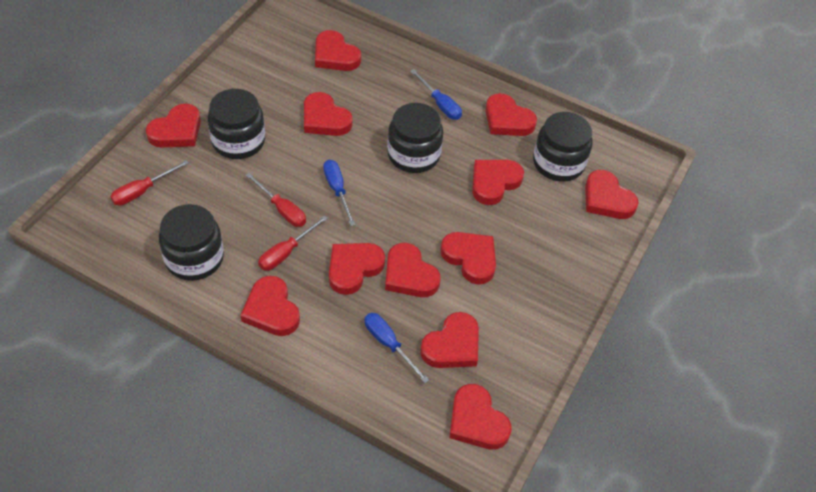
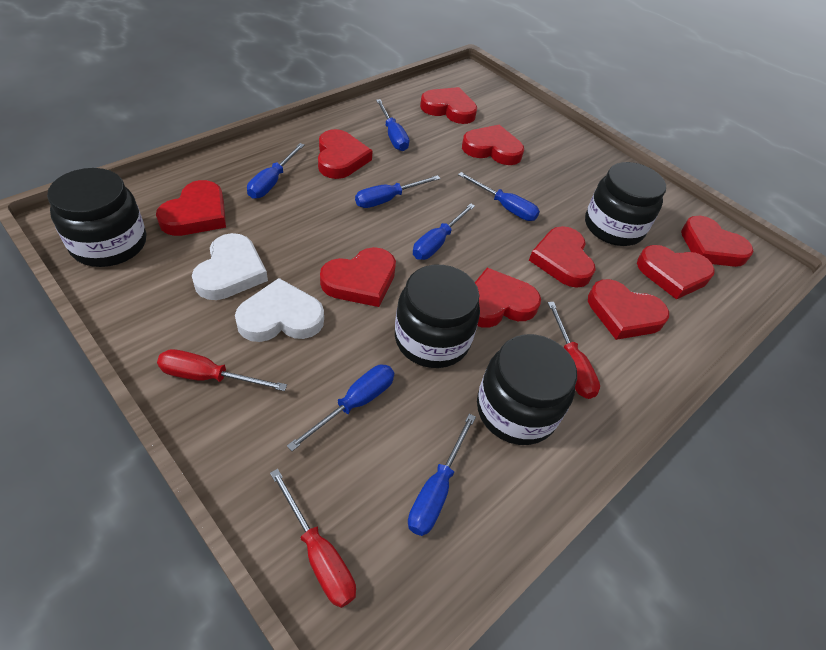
blue screwdriver: 3 -> 7
red heart: 12 -> 10
white heart: 0 -> 2

